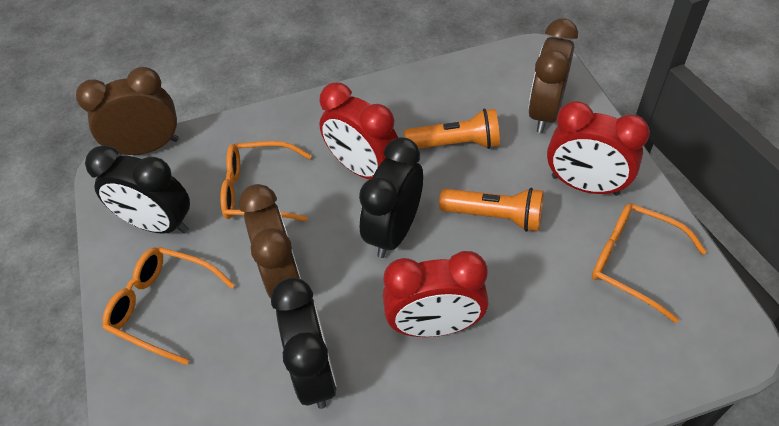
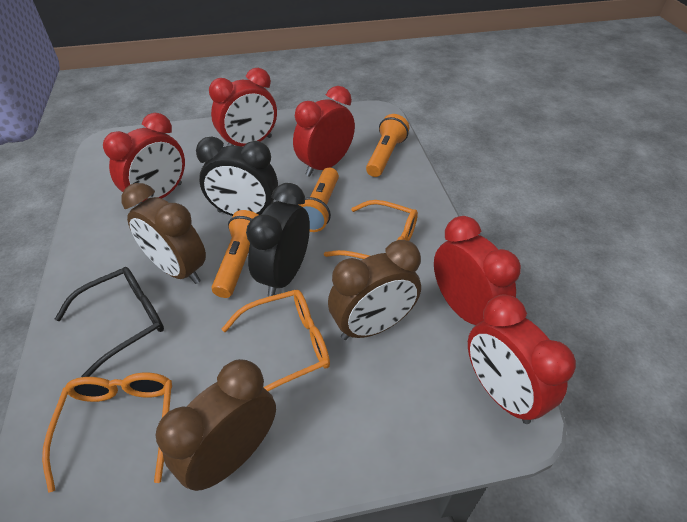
black clock: 3 -> 2
black glasses: 0 -> 1
orange flashlight: 2 -> 3
red clock: 3 -> 5

